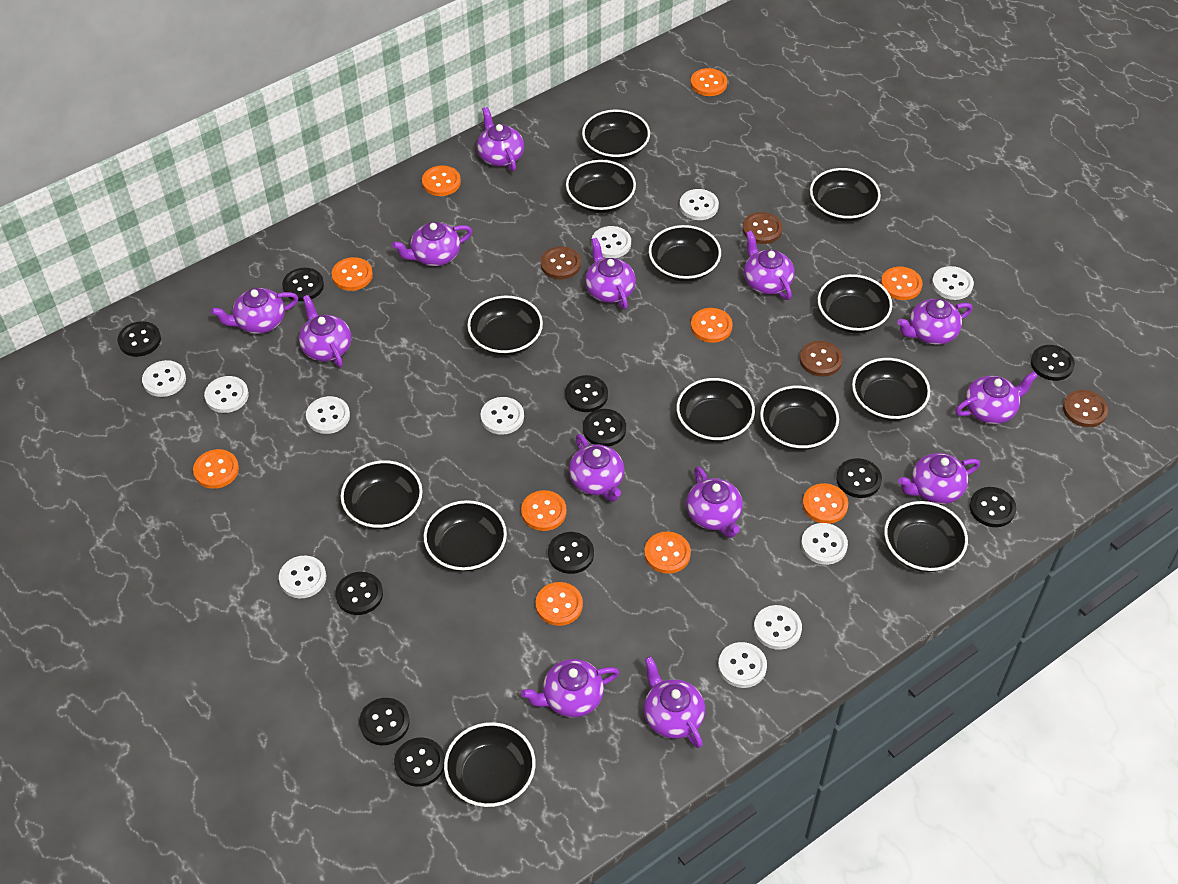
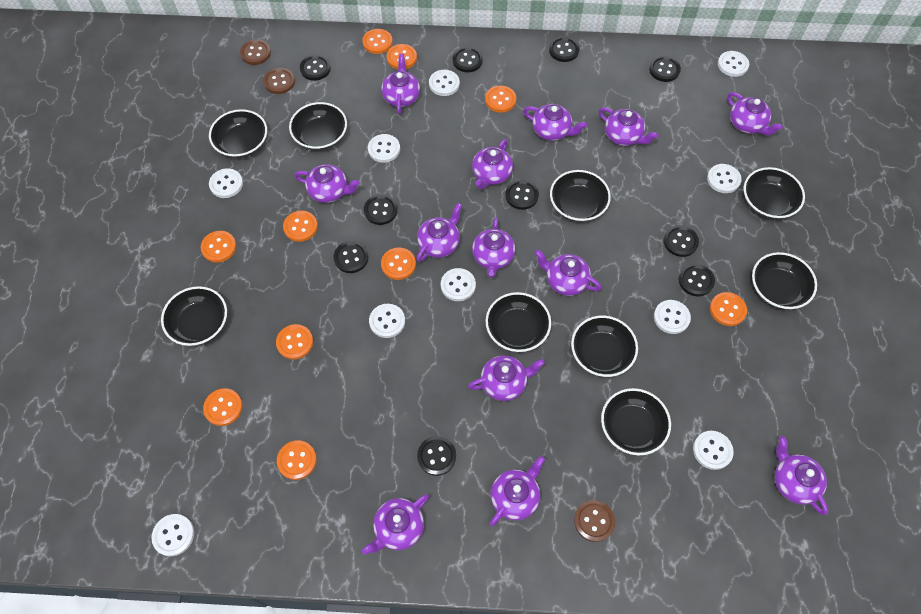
black bowl: 13 -> 9
black button: 11 -> 10
brown button: 4 -> 3
white button: 11 -> 10

